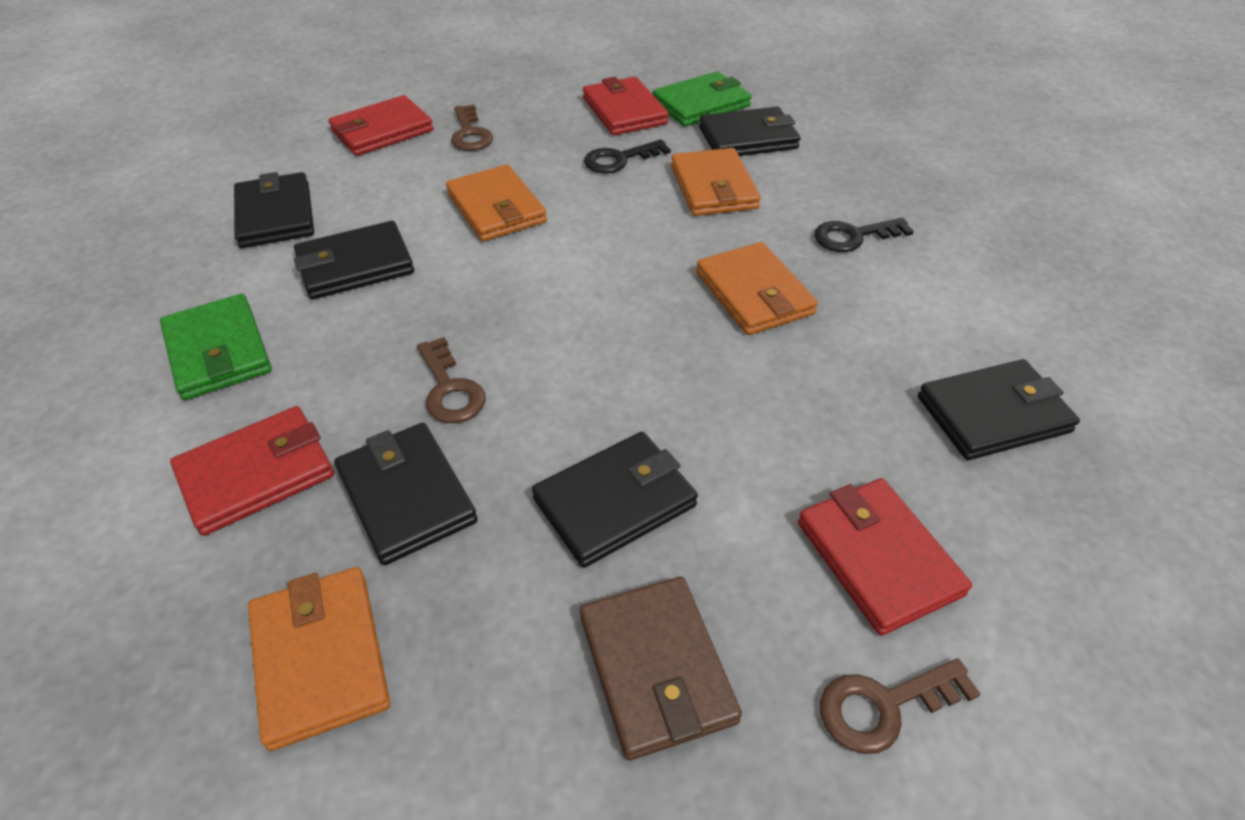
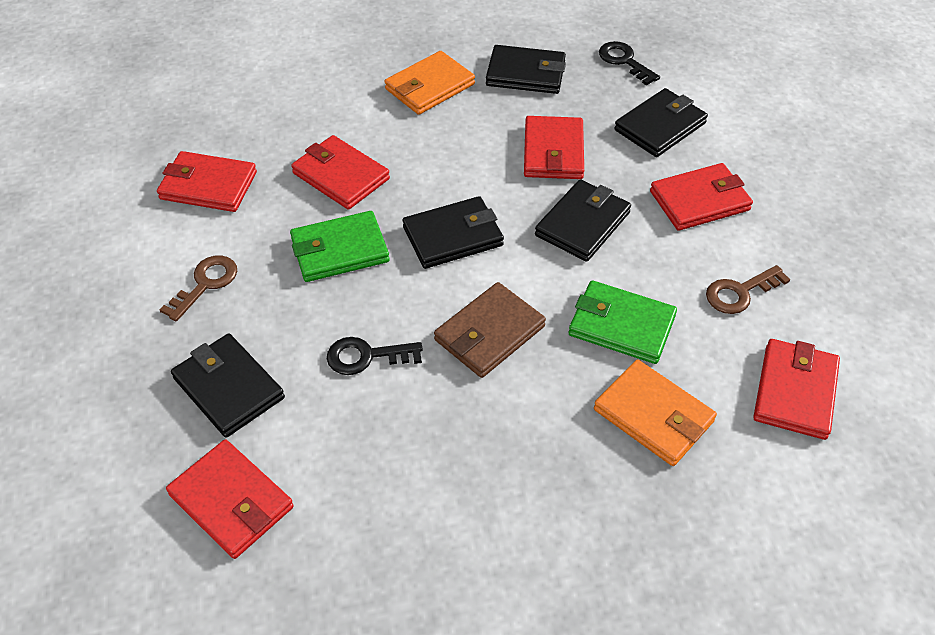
black wallet: 6 -> 5
brown key: 3 -> 2
orange wallet: 4 -> 2
red wallet: 4 -> 6

